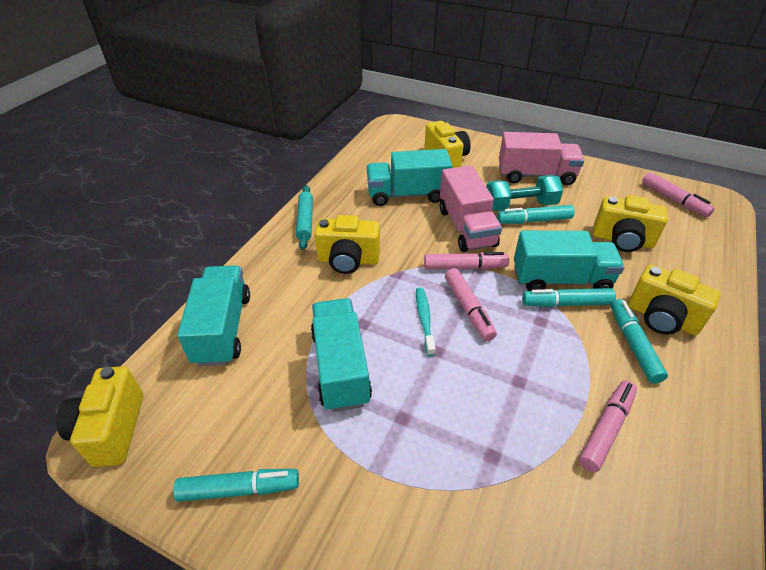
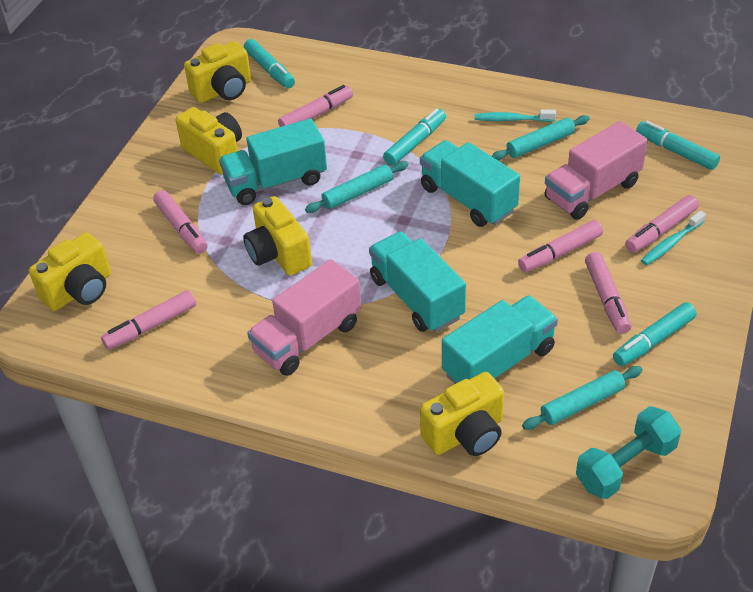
pink marker: 4 -> 6
turquoise rolling pin: 1 -> 3
turquoise toothbrush: 1 -> 2

